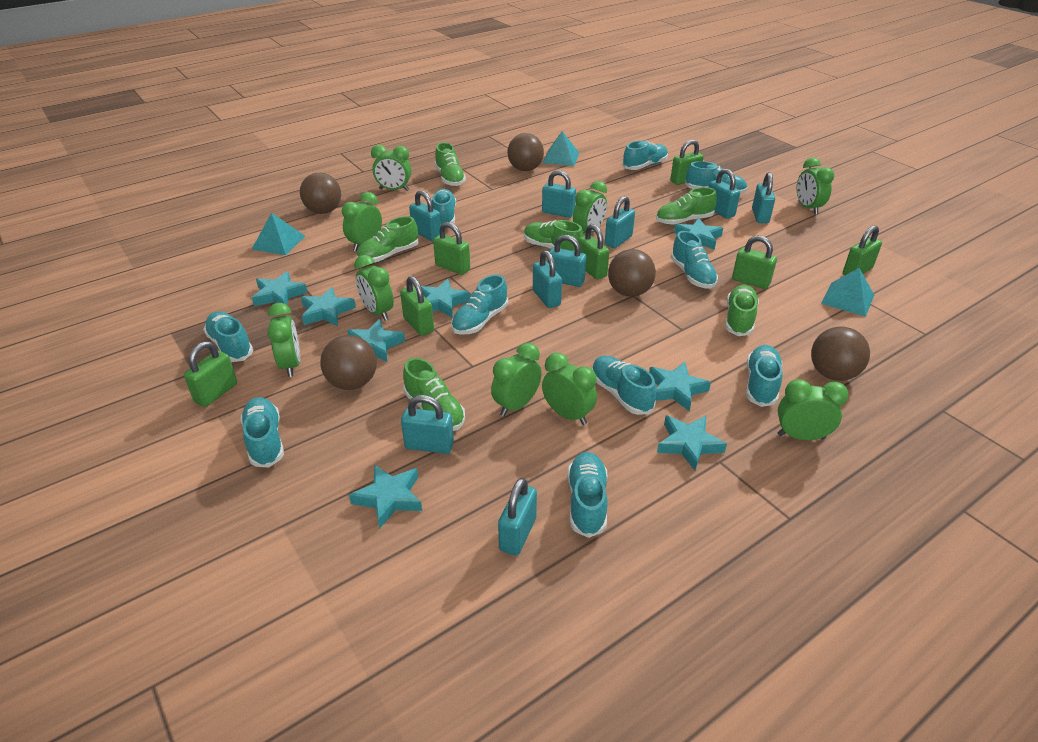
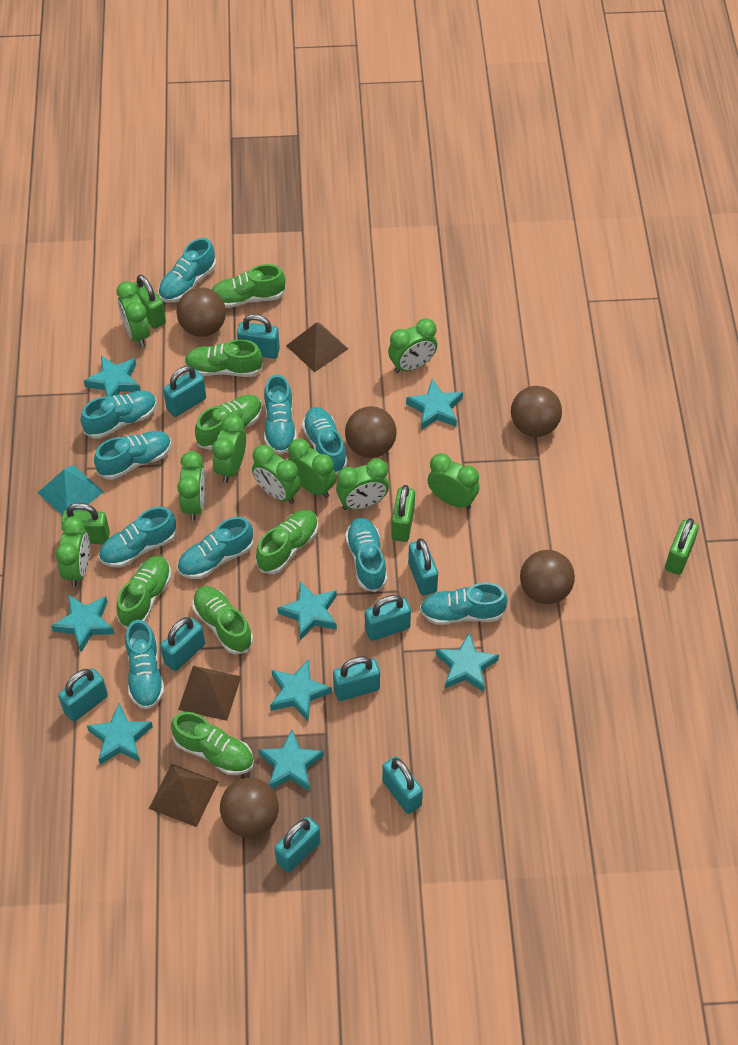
brown pyramid: 0 -> 3
green padlock: 7 -> 4
green shoe: 6 -> 7
turquoise pyramid: 3 -> 1

